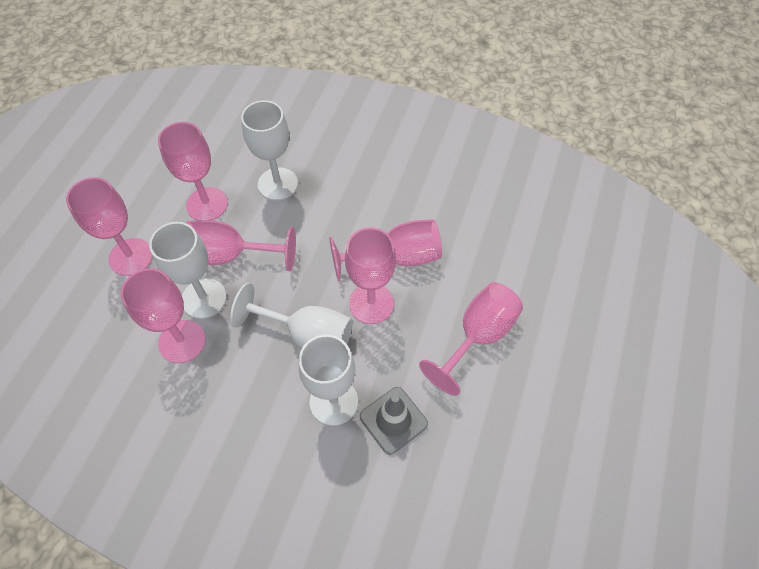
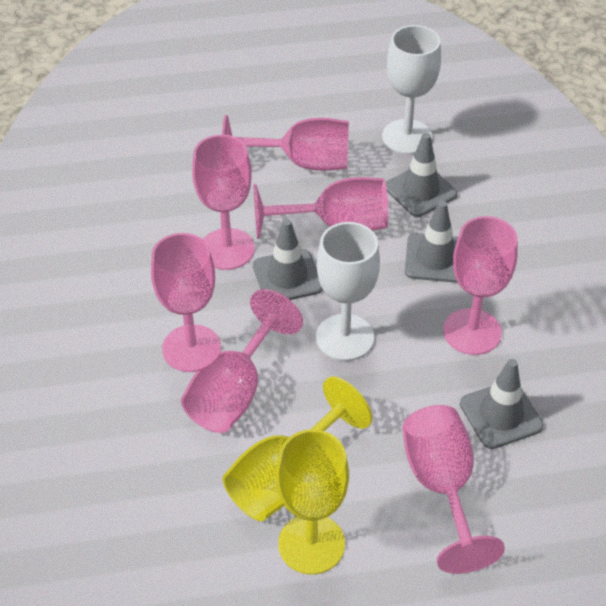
grey traffic cone: 1 -> 4
white goblet: 4 -> 2
yellow goblet: 0 -> 2

